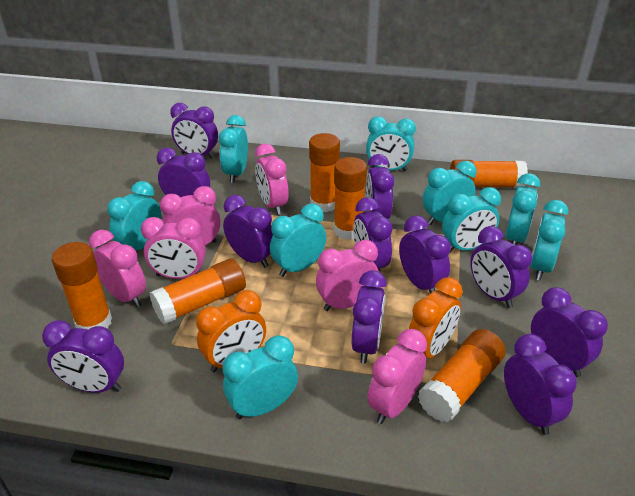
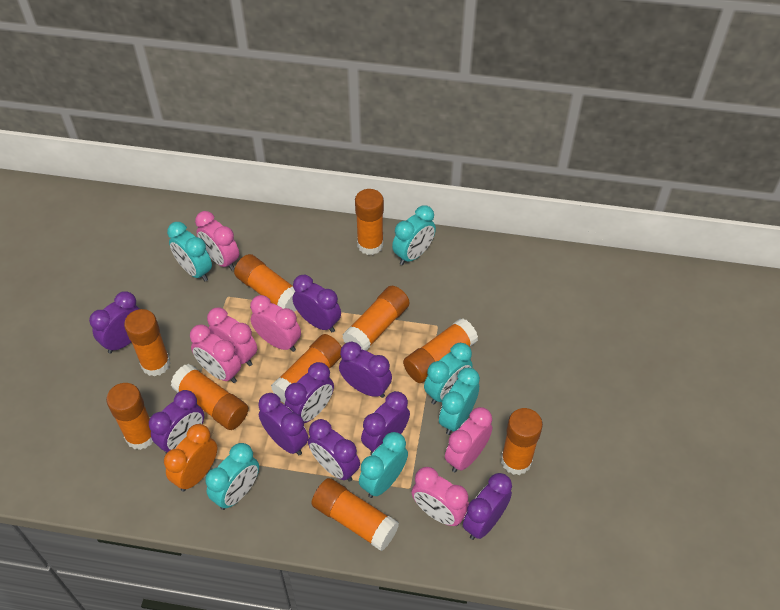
orange clock: 2 -> 1
orange glue stick: 6 -> 10
purple clock: 11 -> 9
turquoise clock: 9 -> 6

